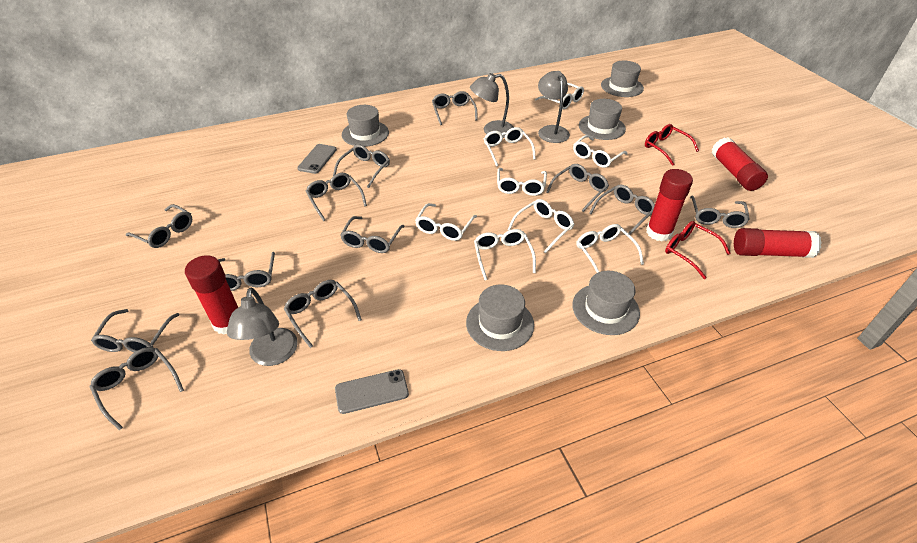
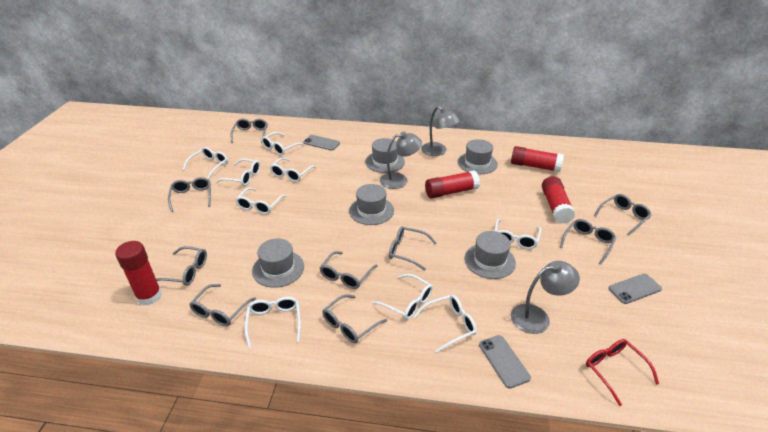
grey glasses: 12 -> 9
grey phone: 2 -> 3
red glasses: 2 -> 1
white glasses: 8 -> 9

